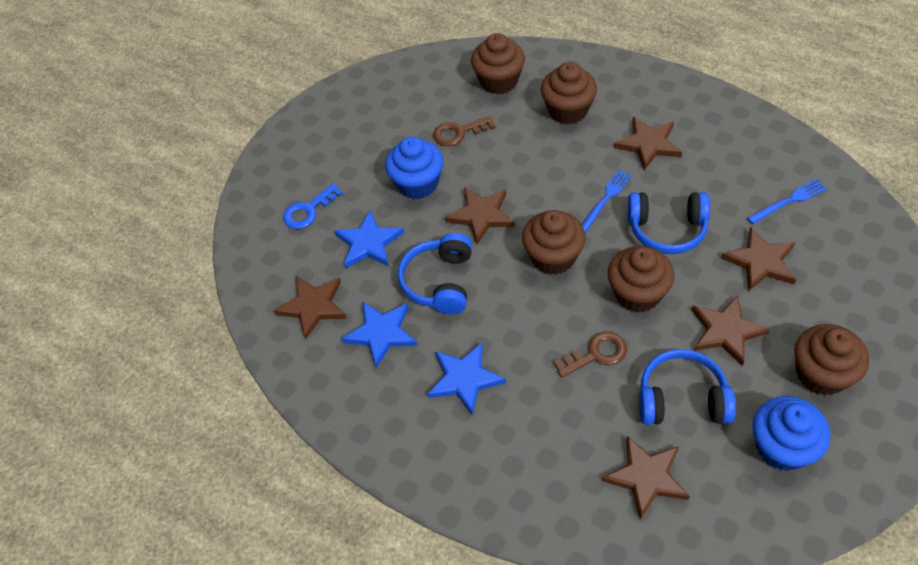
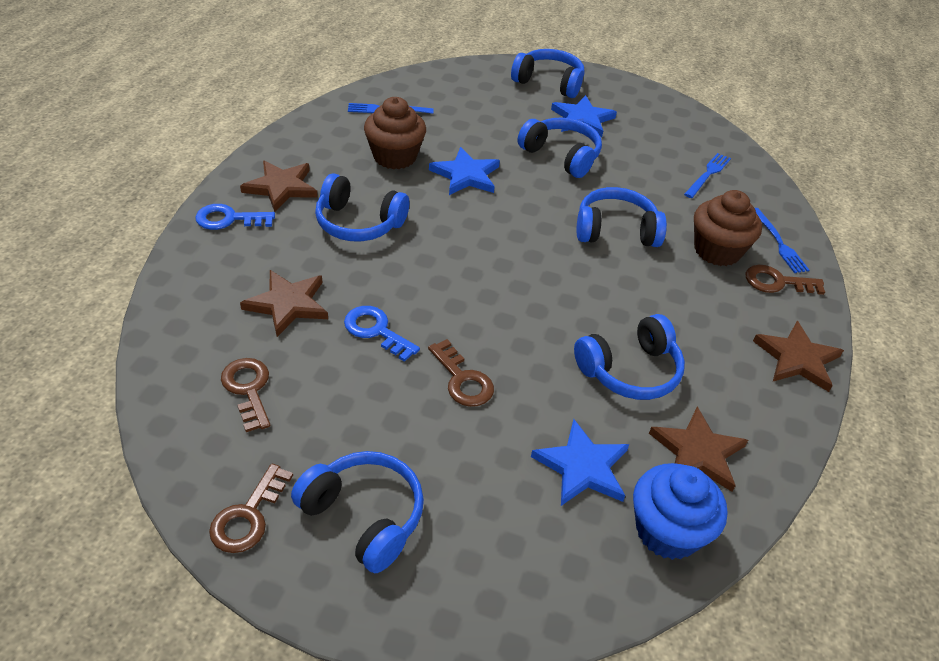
blue cupcake: 2 -> 1
blue fork: 2 -> 3
blue headphones: 3 -> 6
blue key: 1 -> 2
brown cupcake: 5 -> 2
brown key: 2 -> 4
brown star: 6 -> 4

